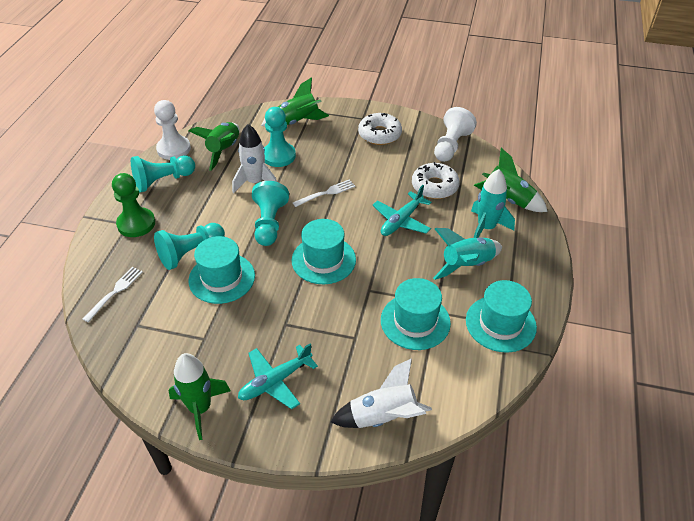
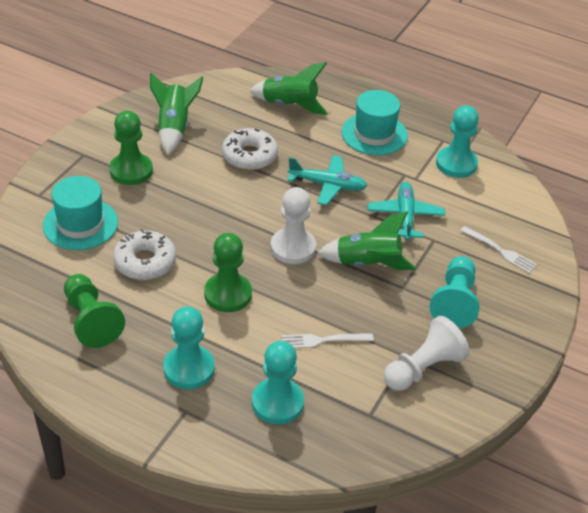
green pawn: 1 -> 3
green rocket: 4 -> 3
turquoise hat: 4 -> 2
turquoise rocket: 2 -> 0
white rocket: 2 -> 0

